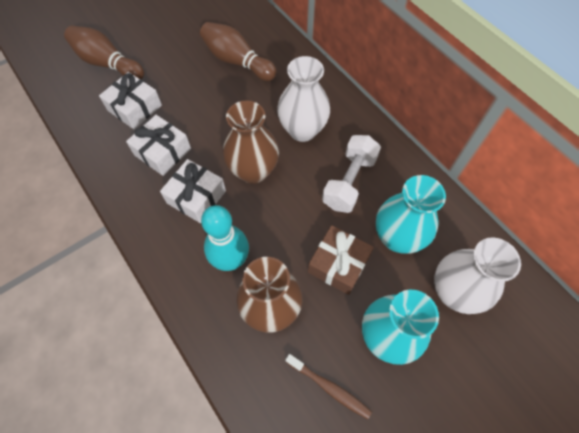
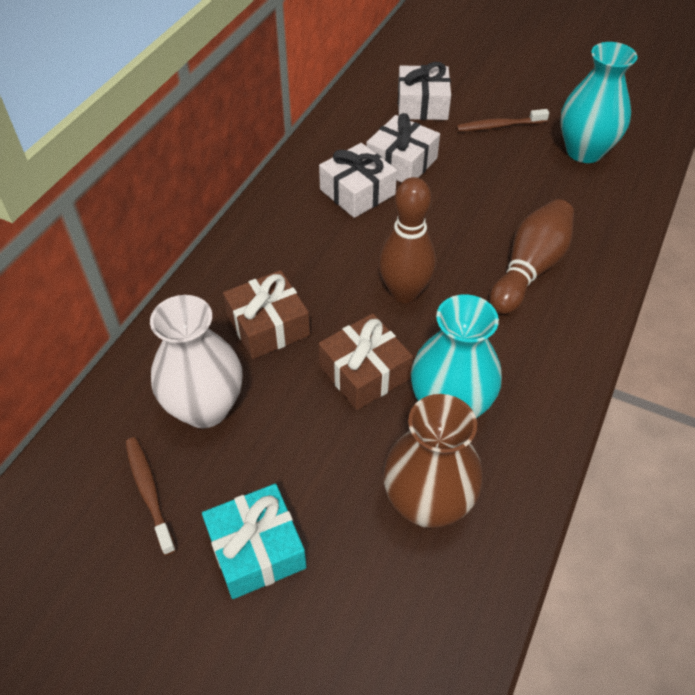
brown gift: 1 -> 2
brown toothbrush: 1 -> 2
brown vase: 2 -> 1
turquoise bowling pin: 1 -> 0
turquoise gift: 0 -> 1
white dumbbell: 1 -> 0
white vase: 2 -> 1

